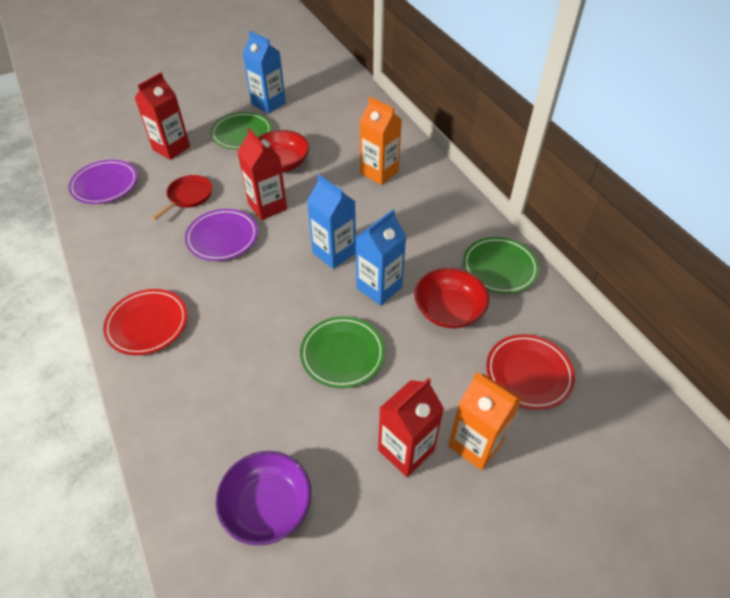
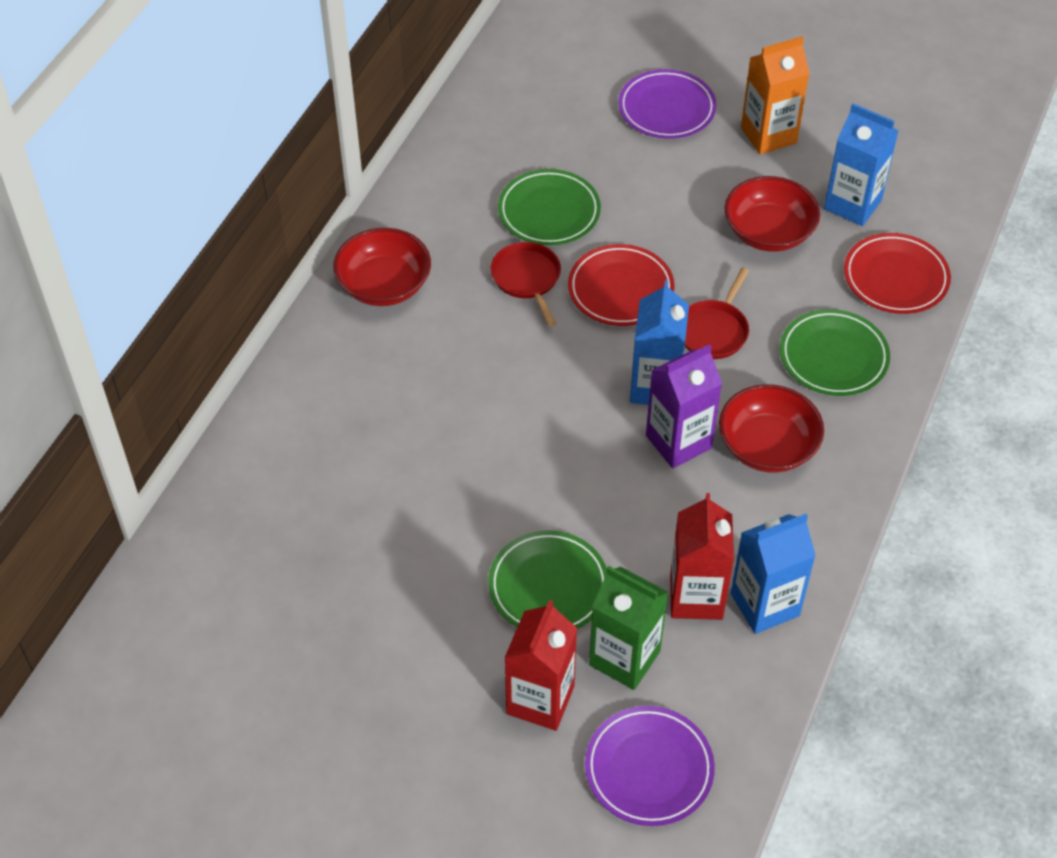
green carton: 0 -> 1
orange carton: 2 -> 1
purple bowl: 1 -> 0
purple carton: 0 -> 1
red bowl: 2 -> 3
red carton: 3 -> 2
red pan: 1 -> 2

